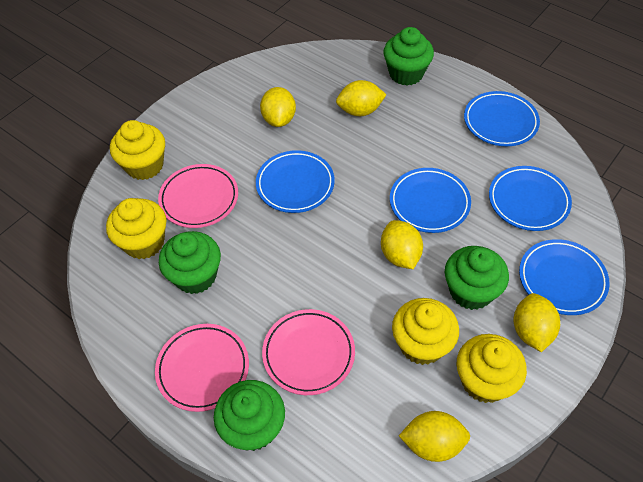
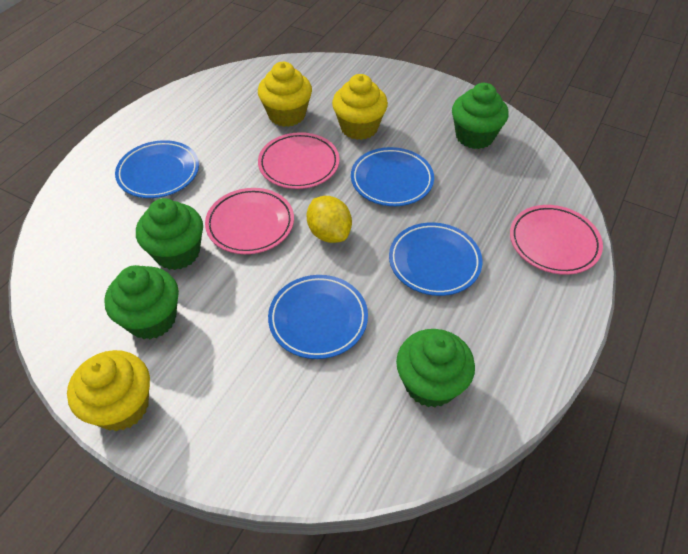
blue plate: 5 -> 4
yellow cupcake: 4 -> 3
yellow lemon: 5 -> 1

